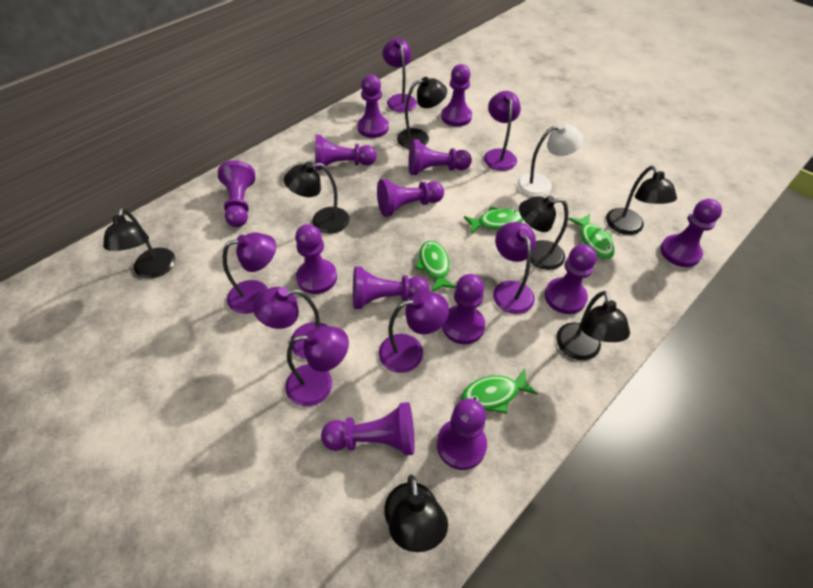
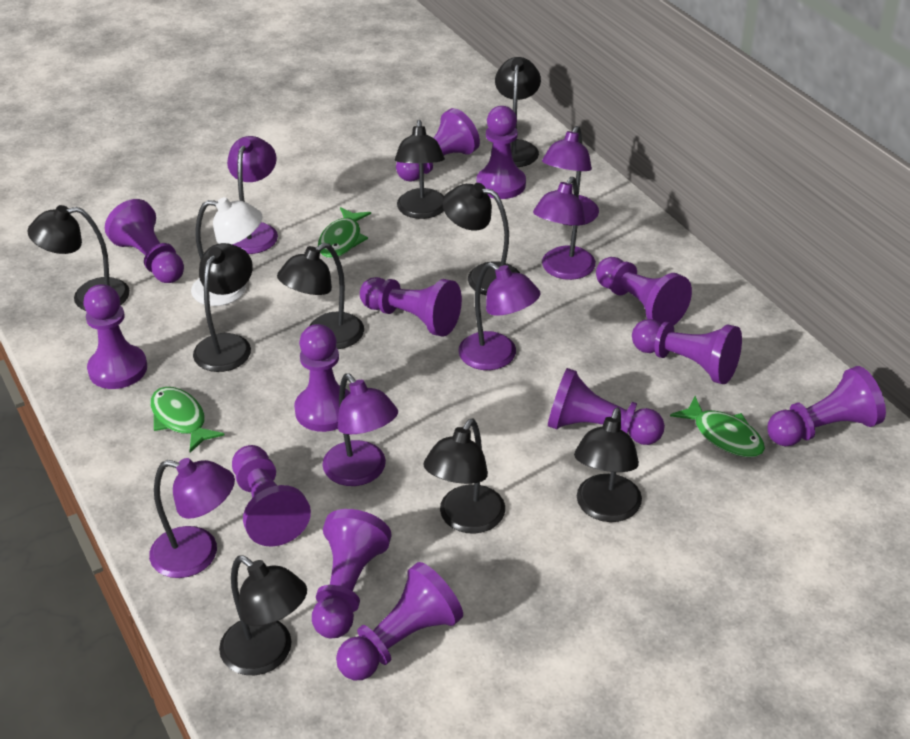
black lamp: 7 -> 9
green fish: 4 -> 3
purple lamp: 7 -> 6

